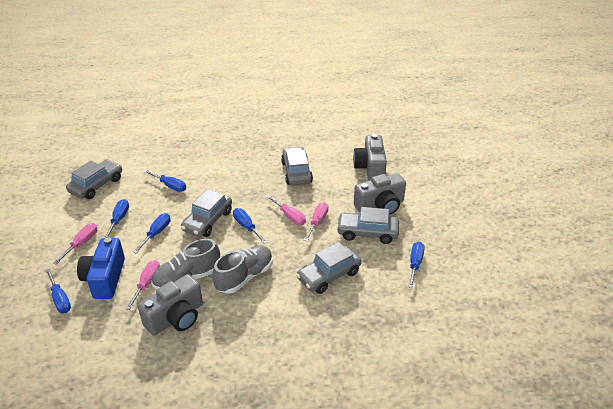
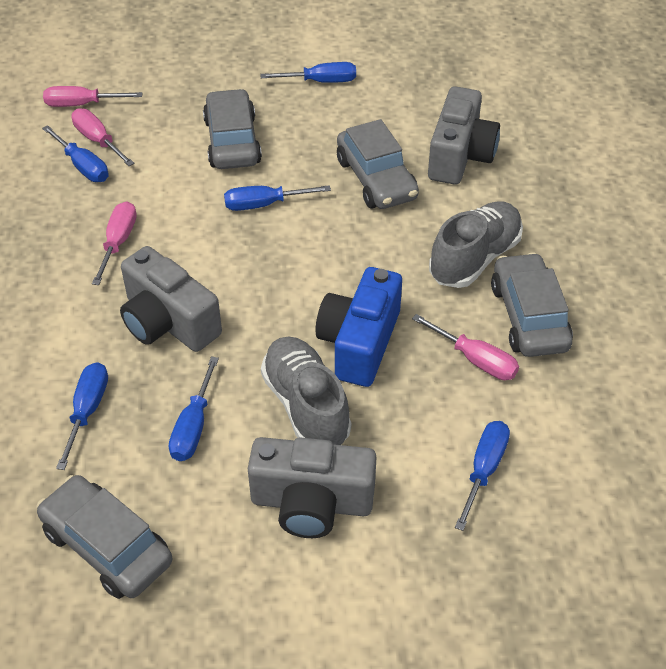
grey car: 5 -> 4

